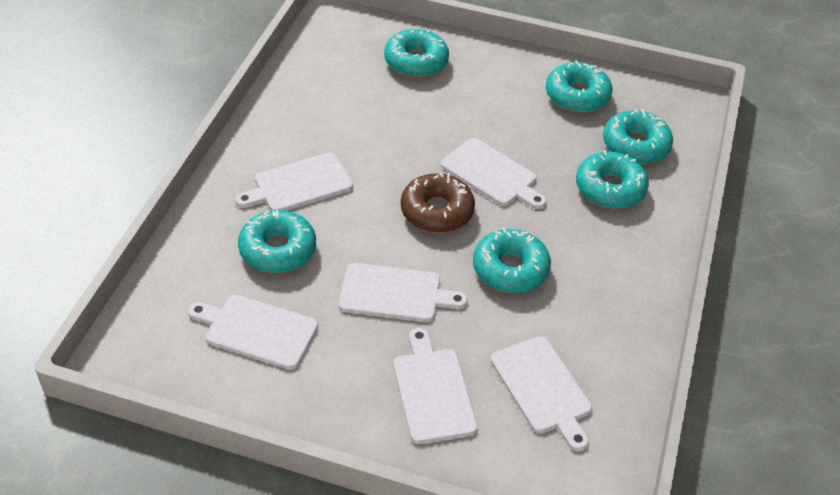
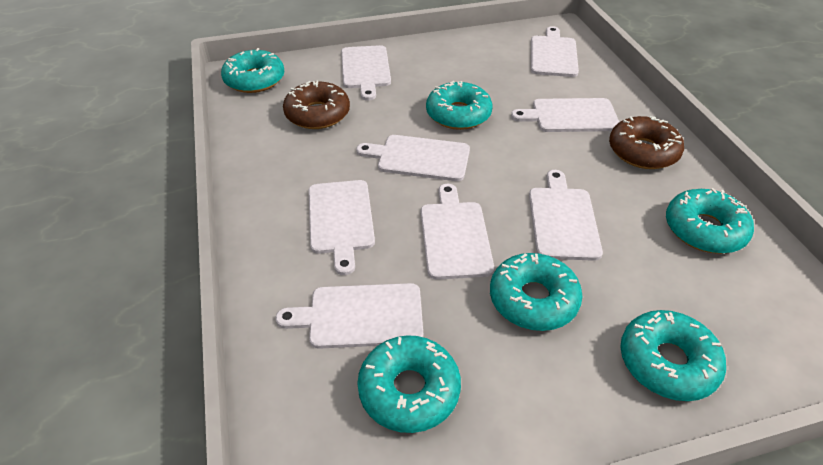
brown donut: 1 -> 2
white cutting board: 6 -> 8

